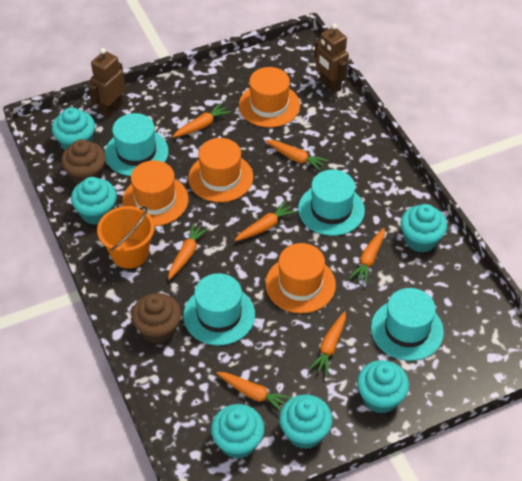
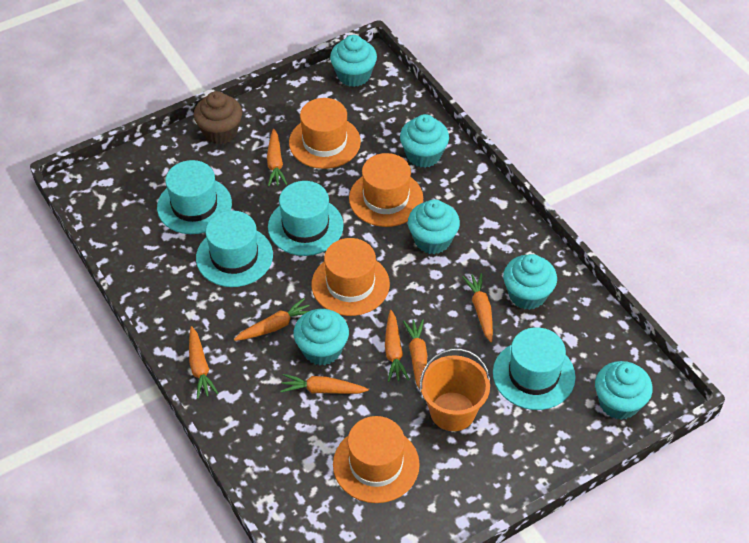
brown cupcake: 2 -> 1
brown robot: 2 -> 0

